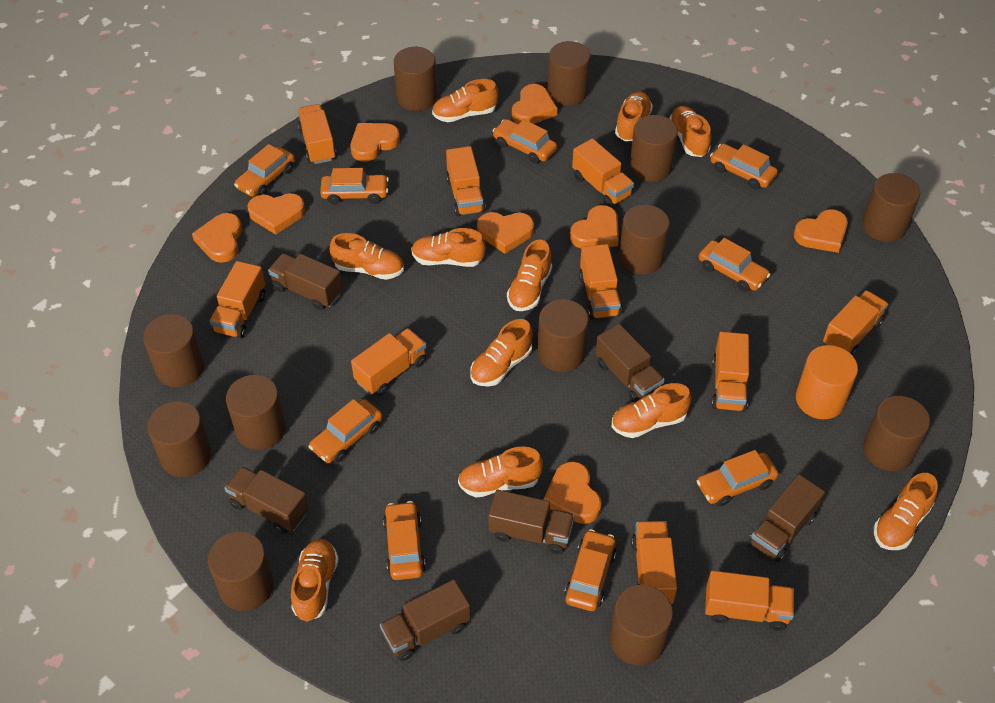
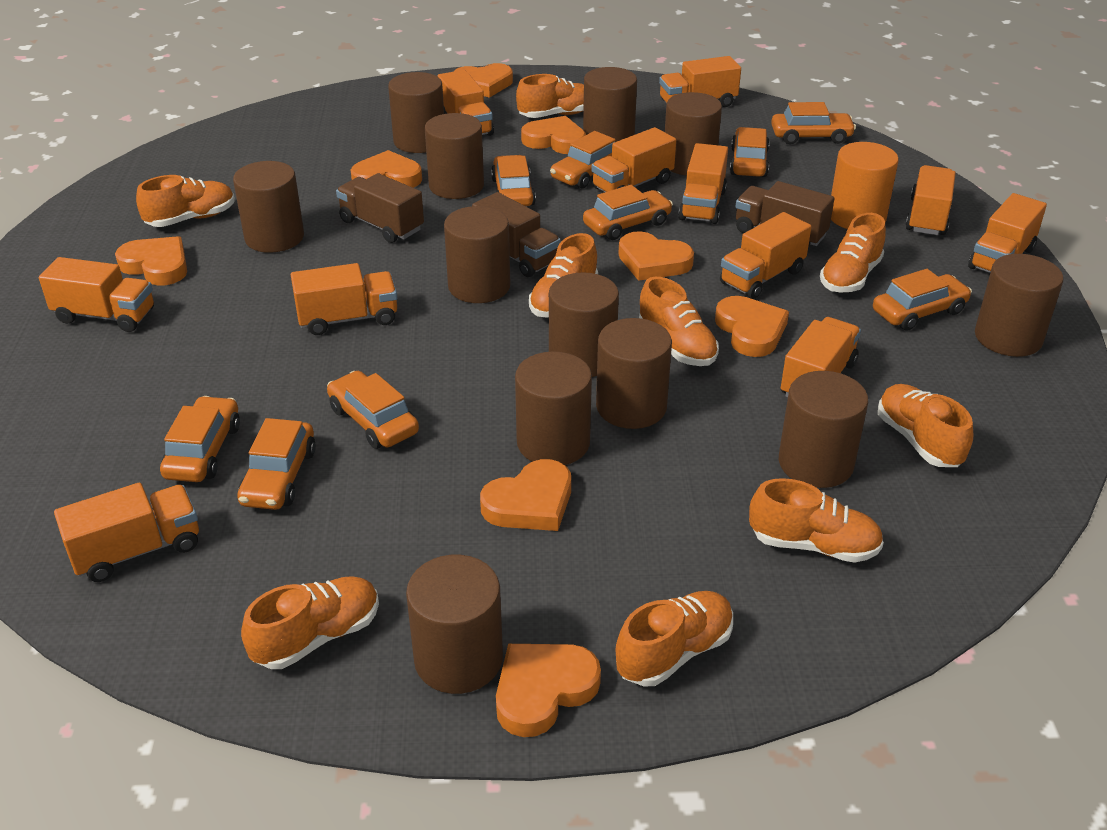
brown truck: 6 -> 3
orange shoe: 11 -> 9
orange truck: 10 -> 11

